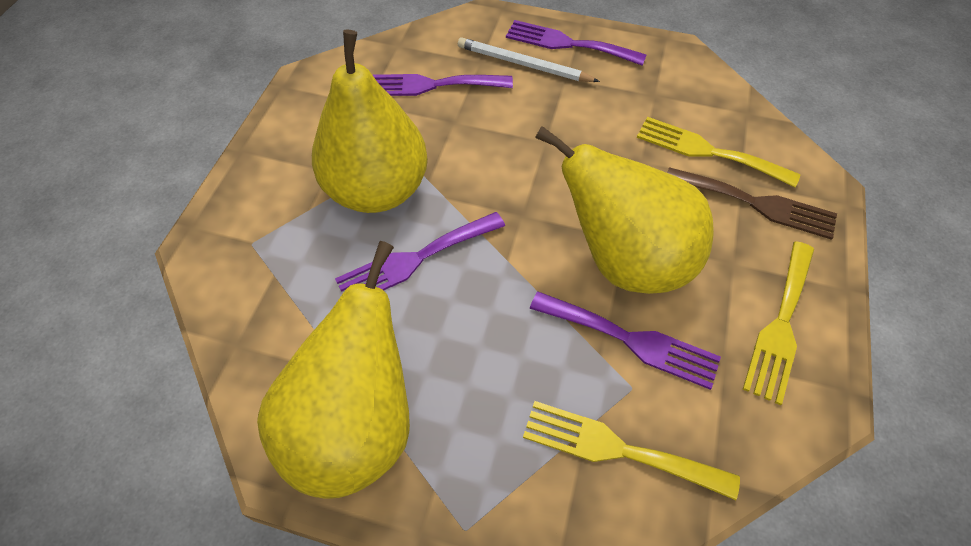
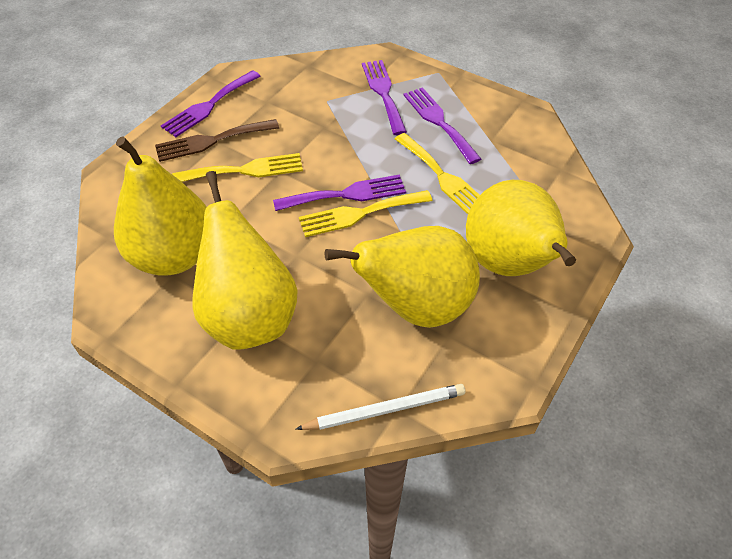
yellow pear: 3 -> 4

